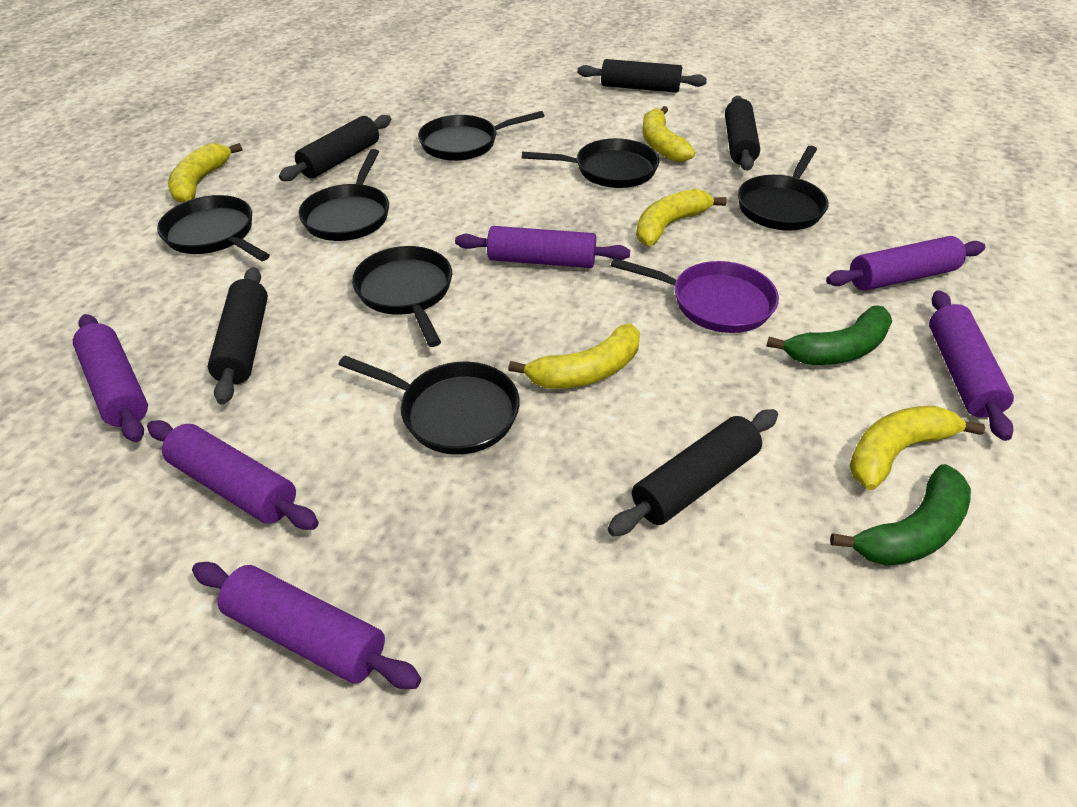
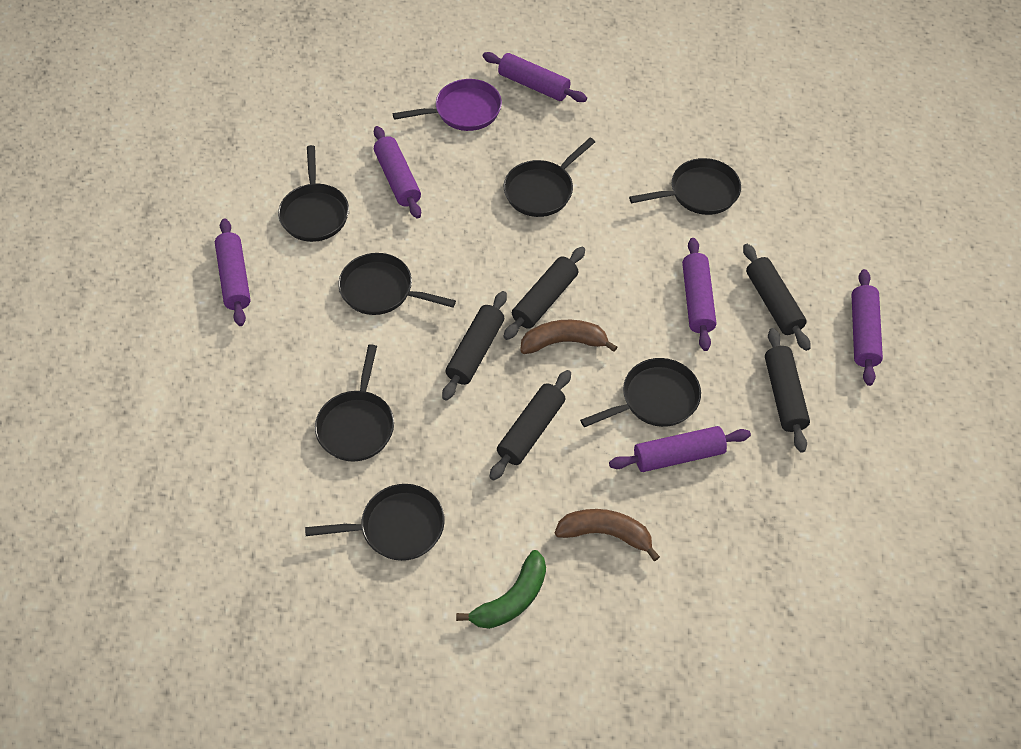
brown banana: 0 -> 2
green banana: 2 -> 1
yellow banana: 5 -> 0

